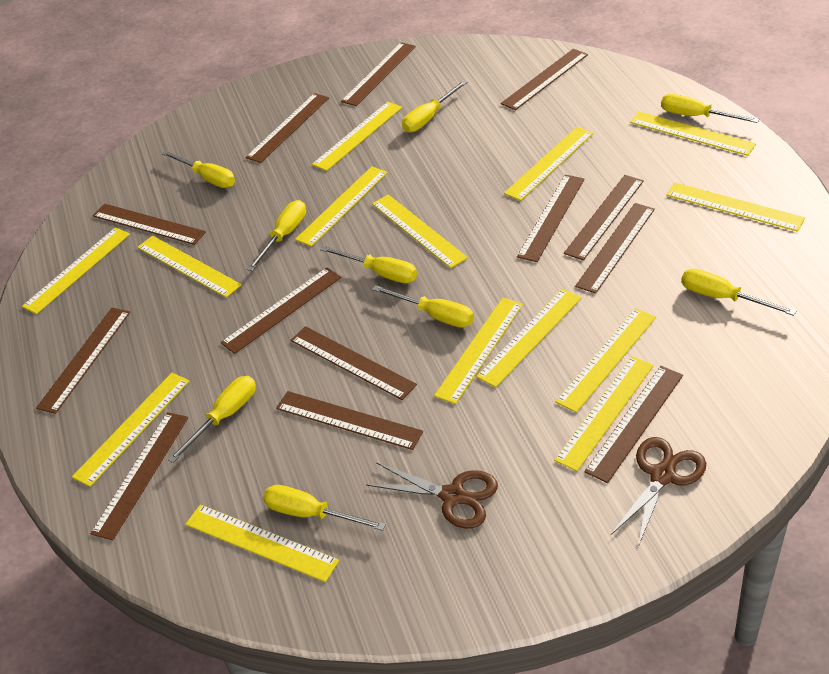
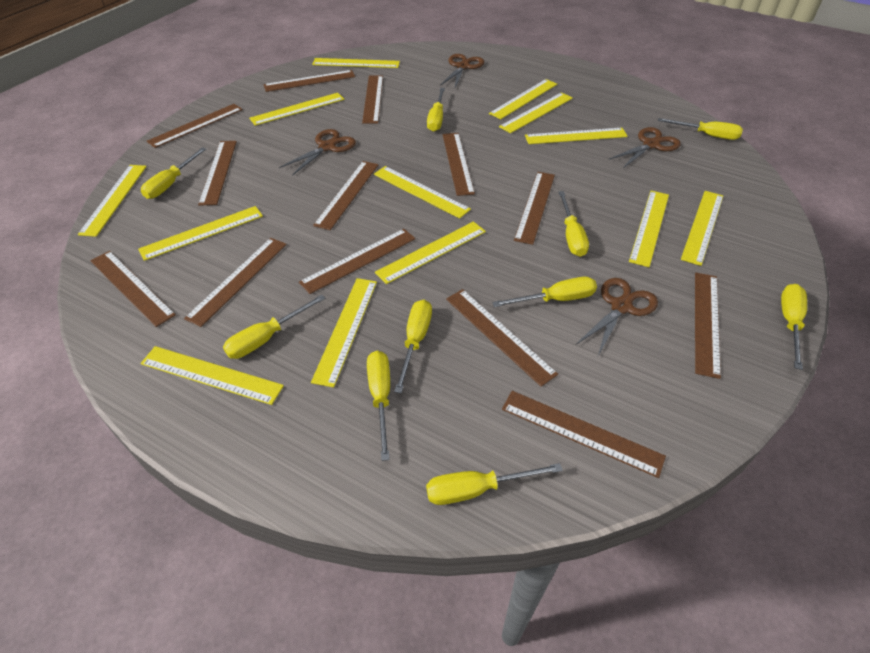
brown scissors: 2 -> 4
yellow ruler: 14 -> 13
yellow screwdriver: 9 -> 10

